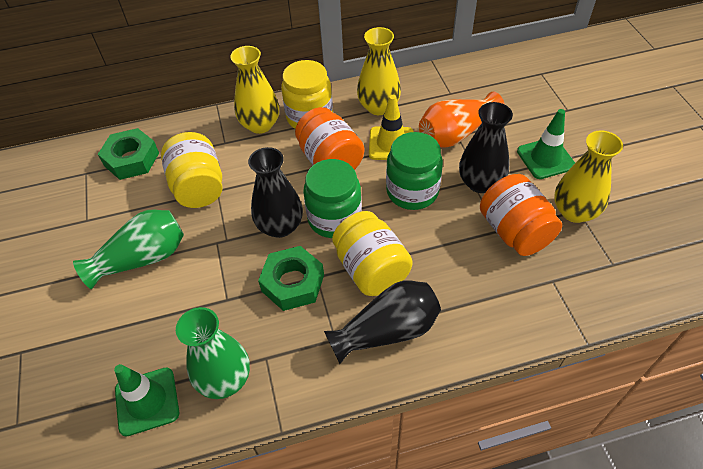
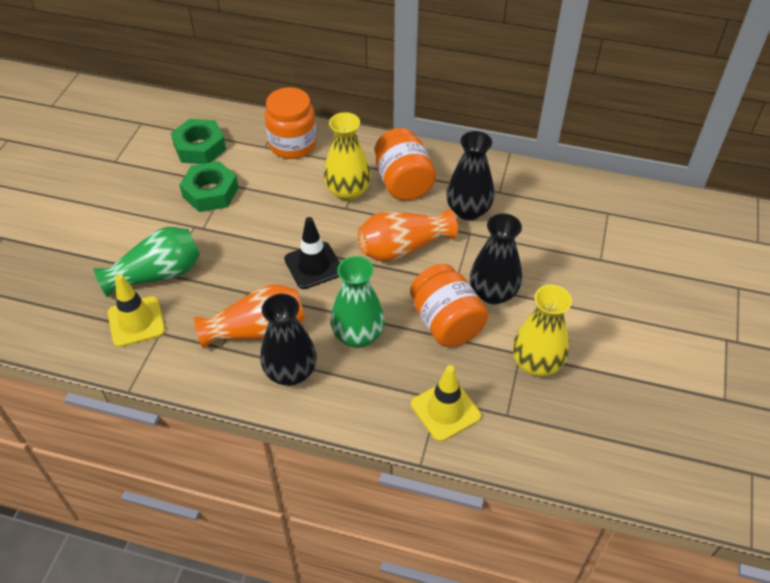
black traffic cone: 0 -> 1
green jar: 2 -> 0
green traffic cone: 2 -> 0
orange jar: 2 -> 3
orange vase: 1 -> 2
yellow jar: 3 -> 0
yellow traffic cone: 1 -> 2
yellow vase: 3 -> 2

